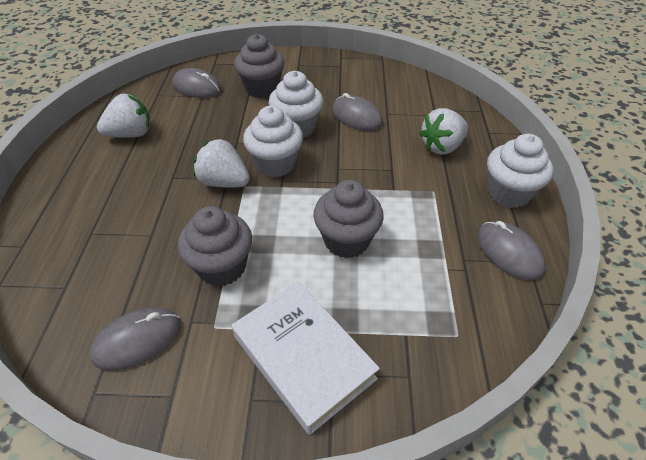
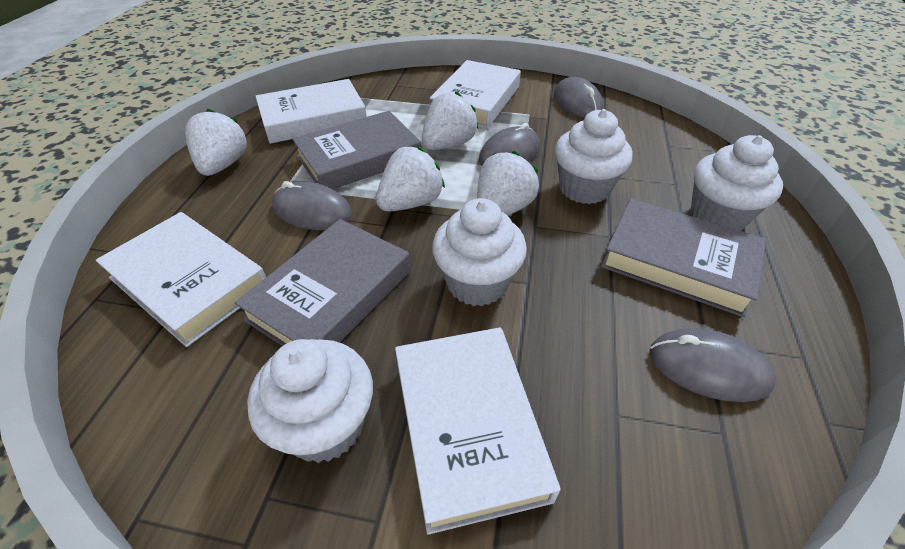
grey book: 0 -> 3
grey cupcake: 3 -> 0
white book: 1 -> 4
white cupcake: 3 -> 4
white strawberry: 3 -> 4

